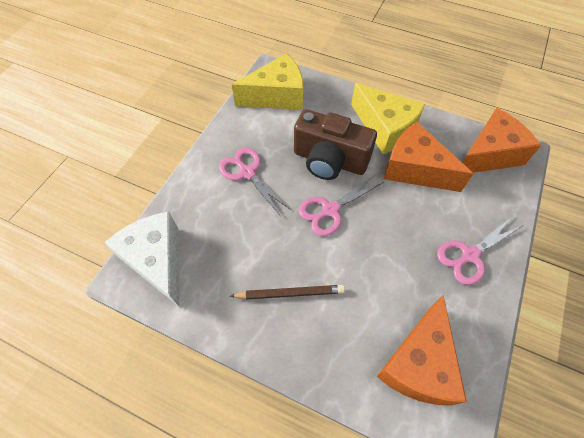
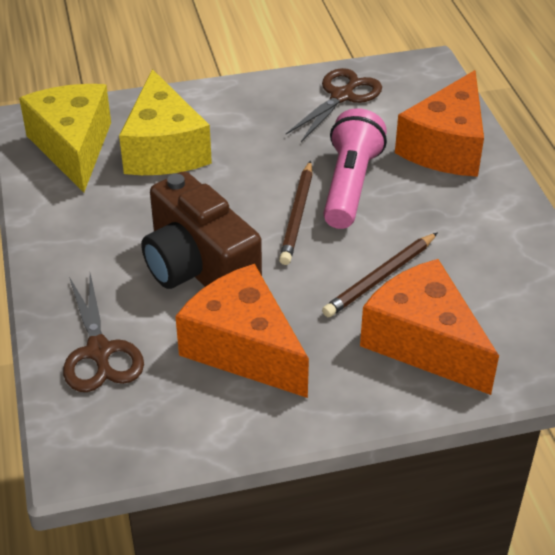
brown pencil: 1 -> 2
brown scissors: 0 -> 2
pink flashlight: 0 -> 1
pink scissors: 3 -> 0
white cheese: 1 -> 0

